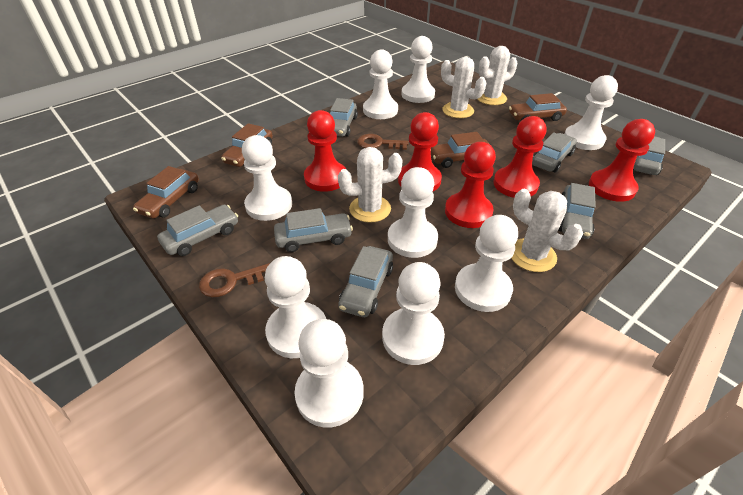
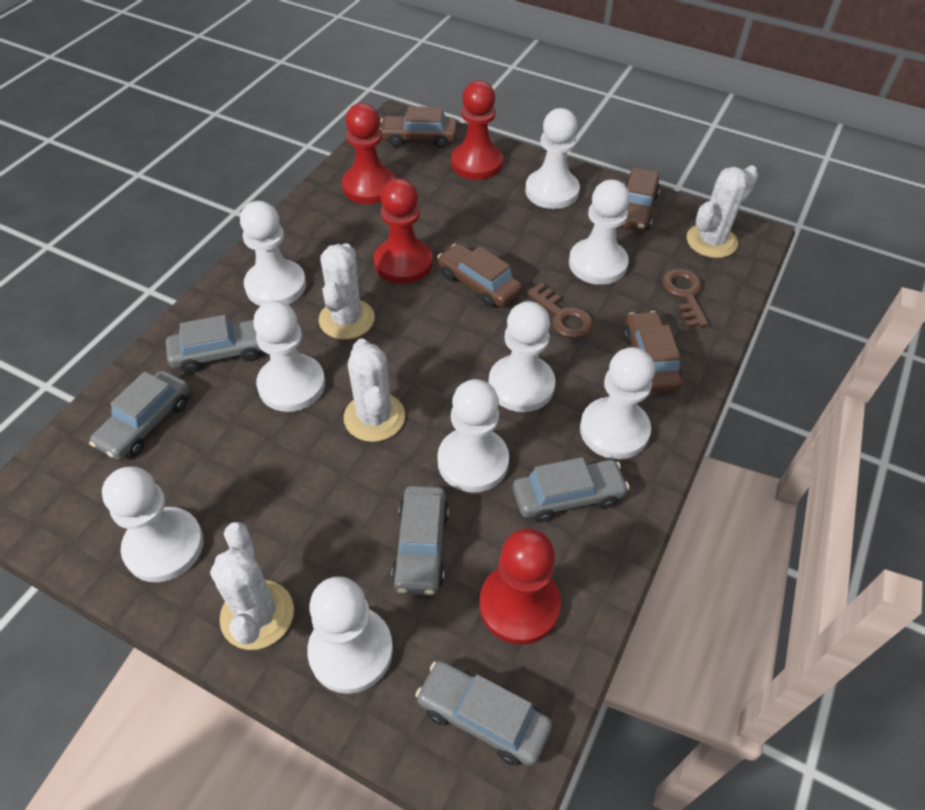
grey car: 7 -> 5
red pawn: 5 -> 4

